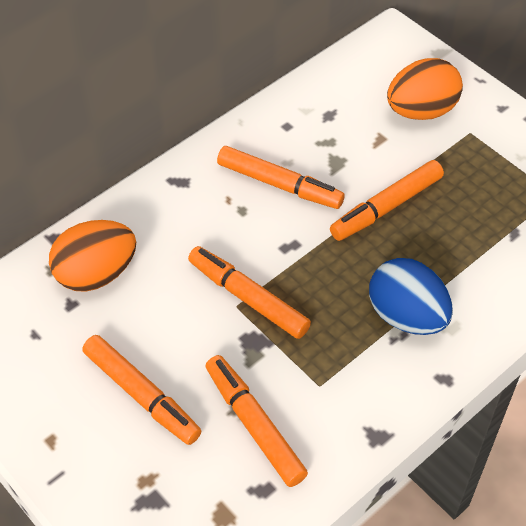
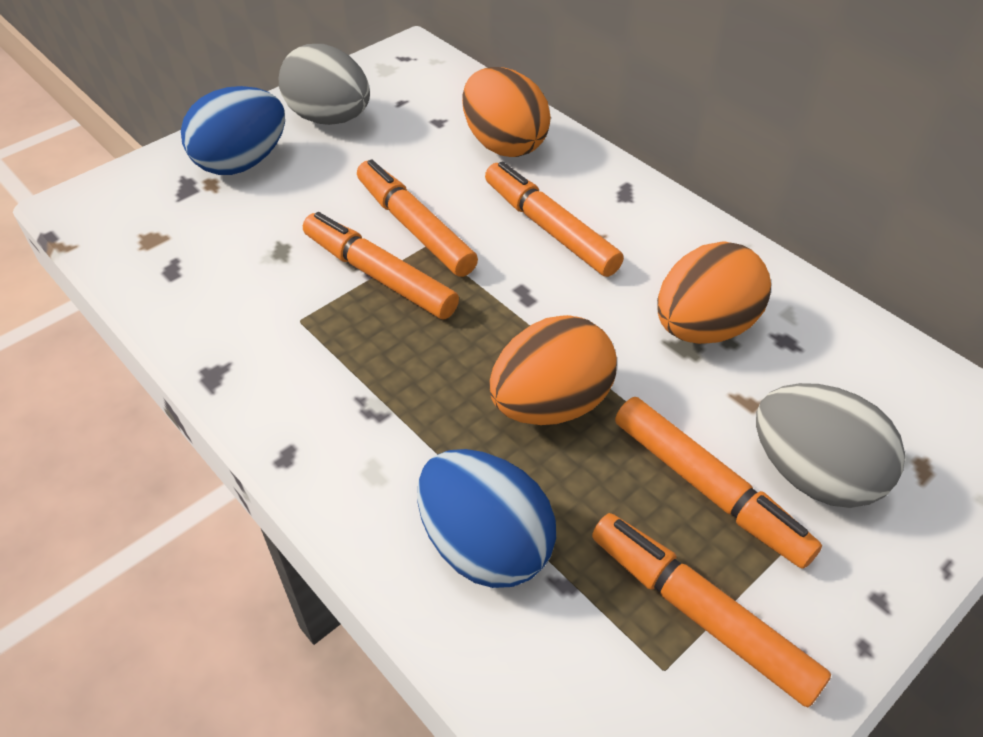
blue egg: 1 -> 2
grey egg: 0 -> 2
orange egg: 2 -> 3

